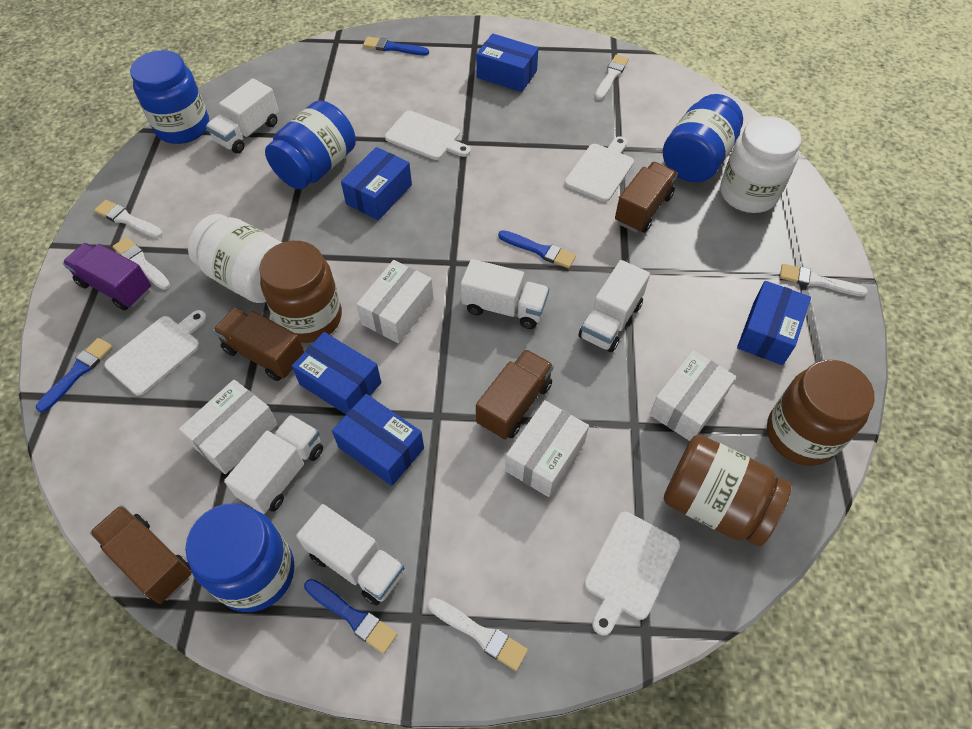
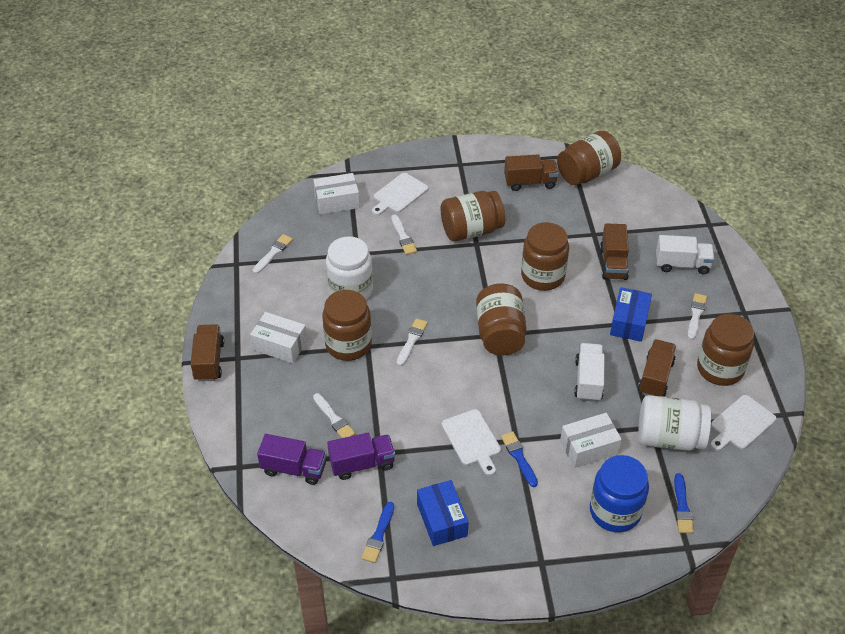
blue box: 5 -> 2
blue brush: 4 -> 3
blue jar: 4 -> 1
brown jar: 3 -> 6
purple truck: 1 -> 2
white box: 4 -> 3
white cutting board: 4 -> 3
white truck: 5 -> 2

